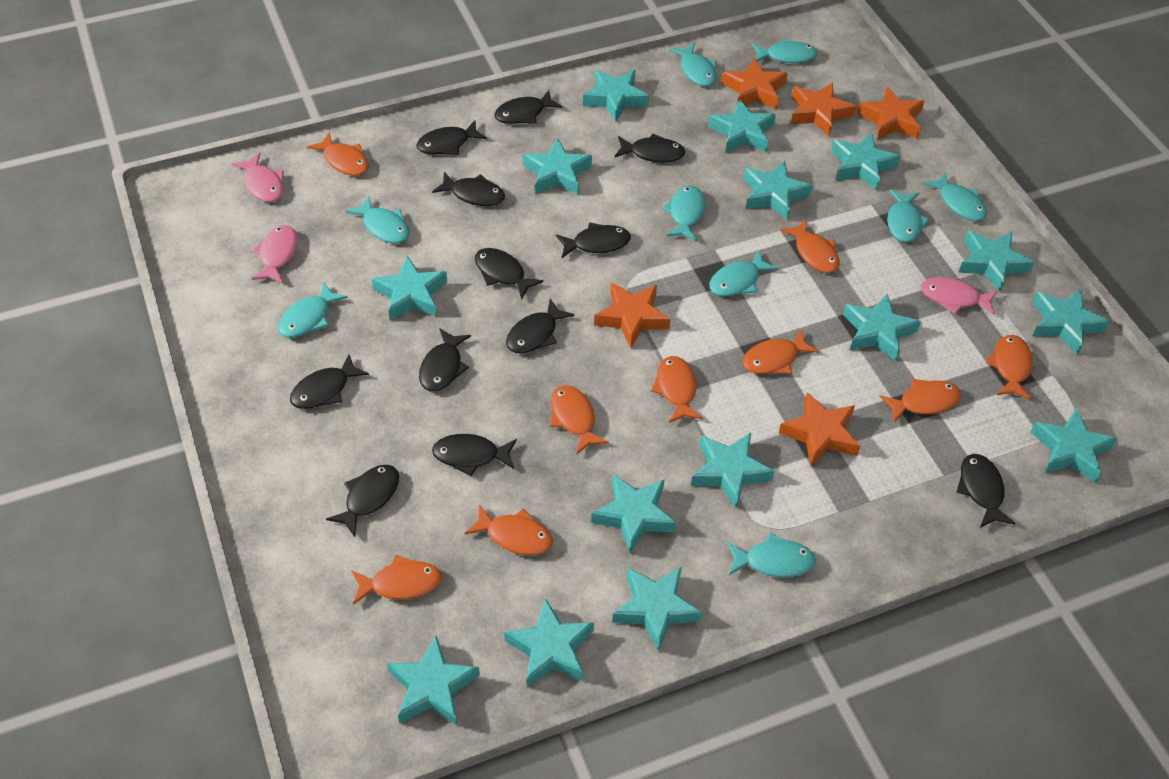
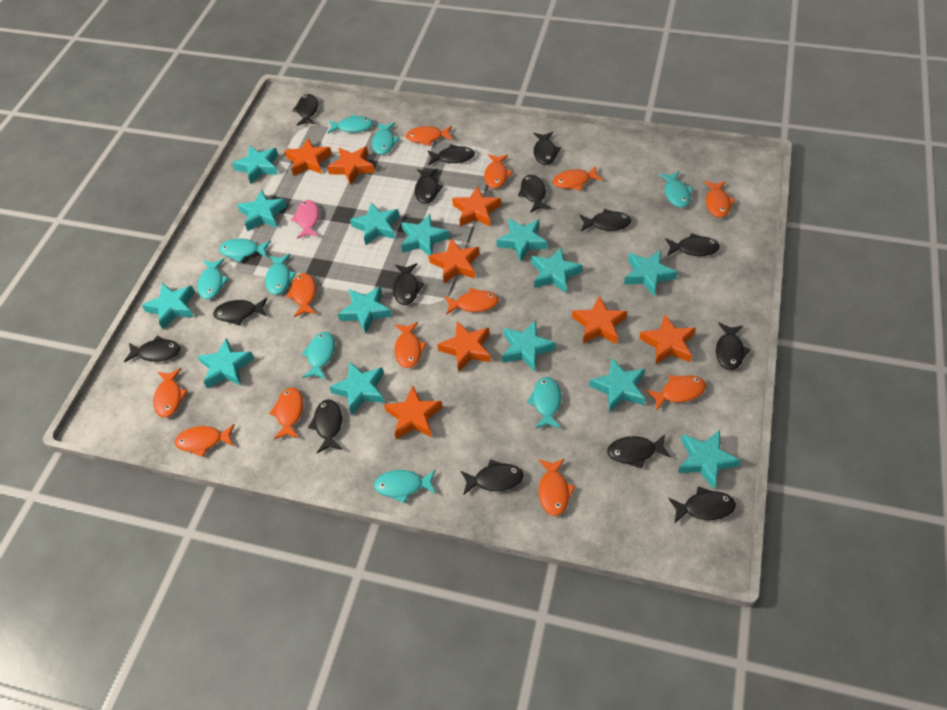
black fish: 12 -> 15
orange fish: 9 -> 12
orange star: 5 -> 8
pink fish: 3 -> 1
turquoise star: 15 -> 14

